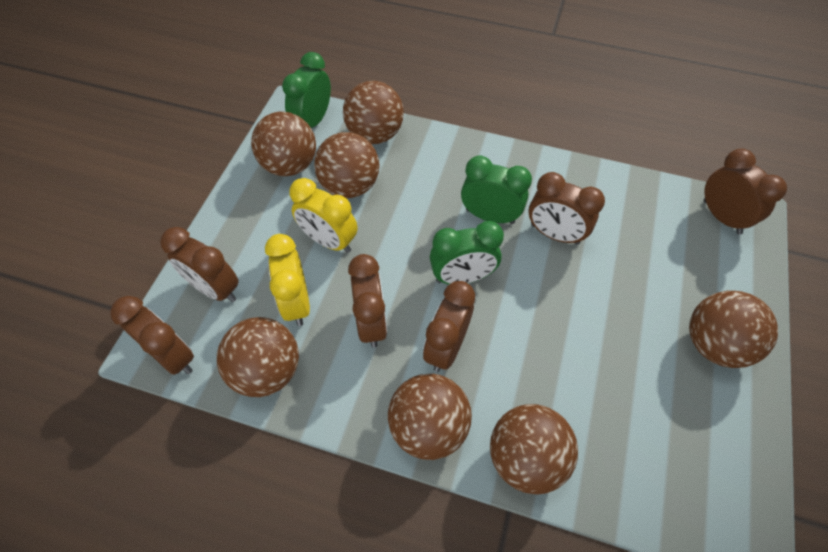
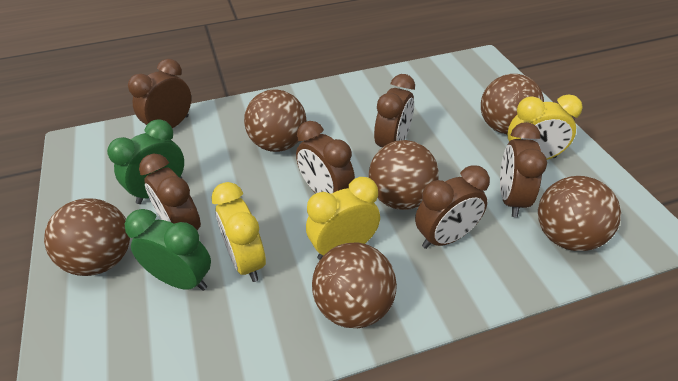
brown ball: 7 -> 6
green clock: 3 -> 2
yellow clock: 2 -> 3

